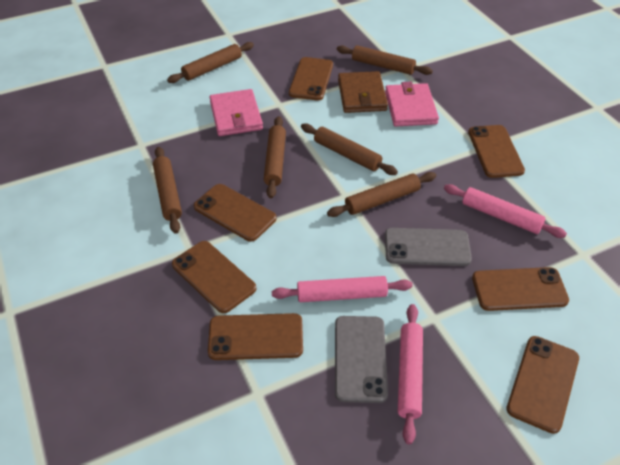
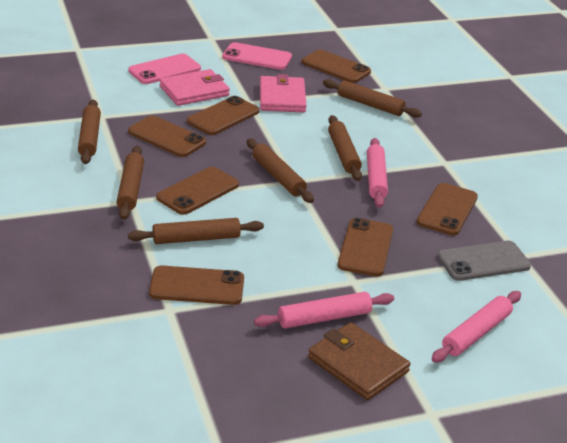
grey phone: 2 -> 1
pink phone: 0 -> 2

